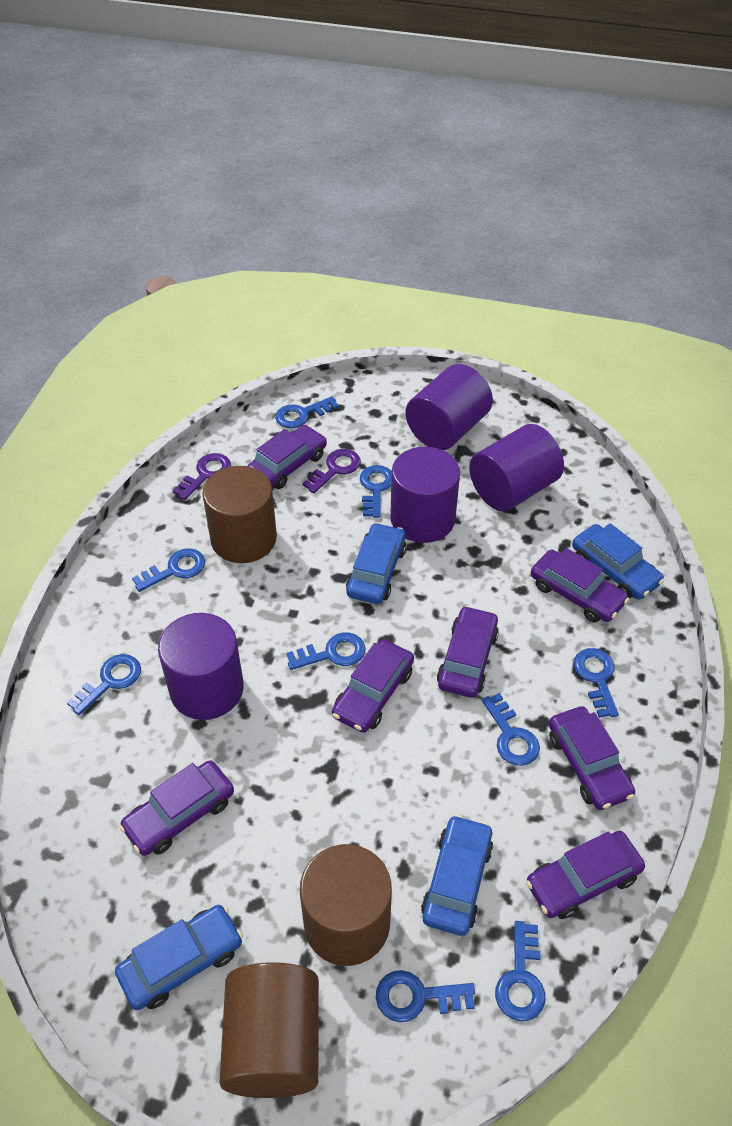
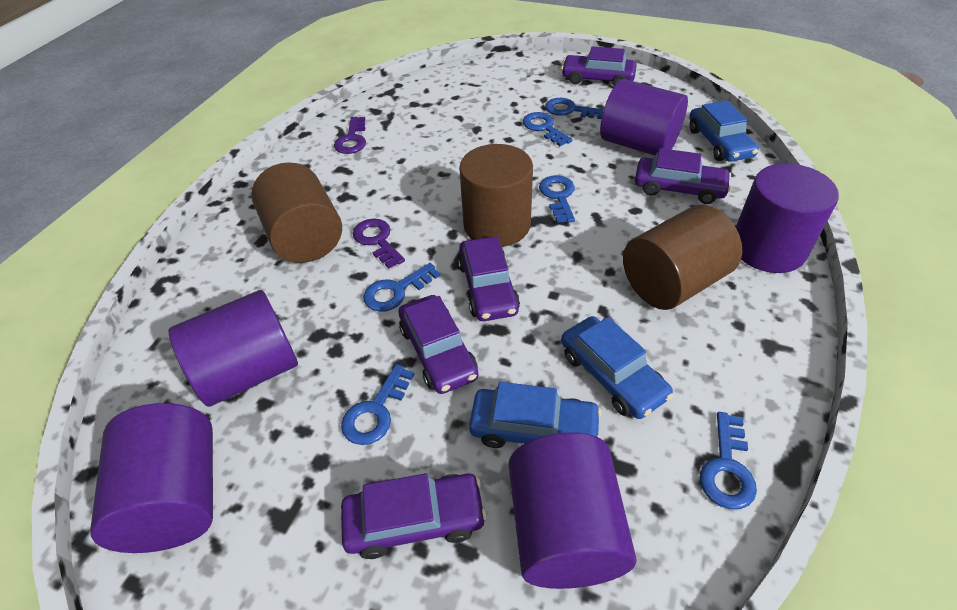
blue car: 4 -> 3
blue key: 9 -> 6
purple car: 7 -> 5
purple cylinder: 4 -> 5

